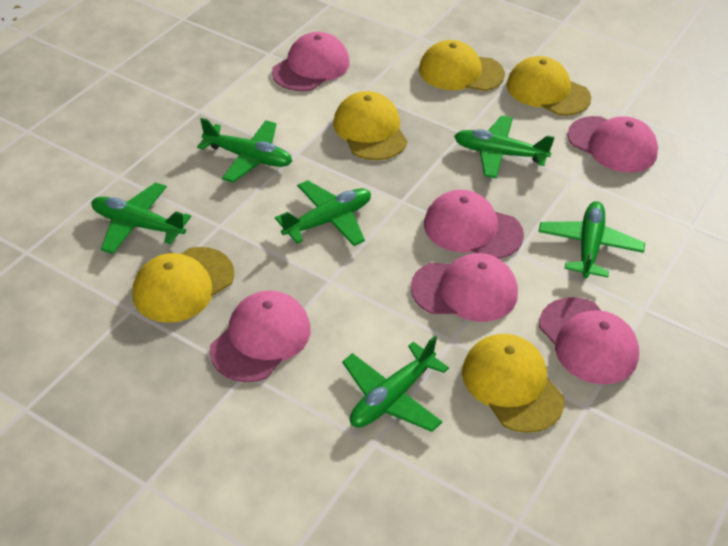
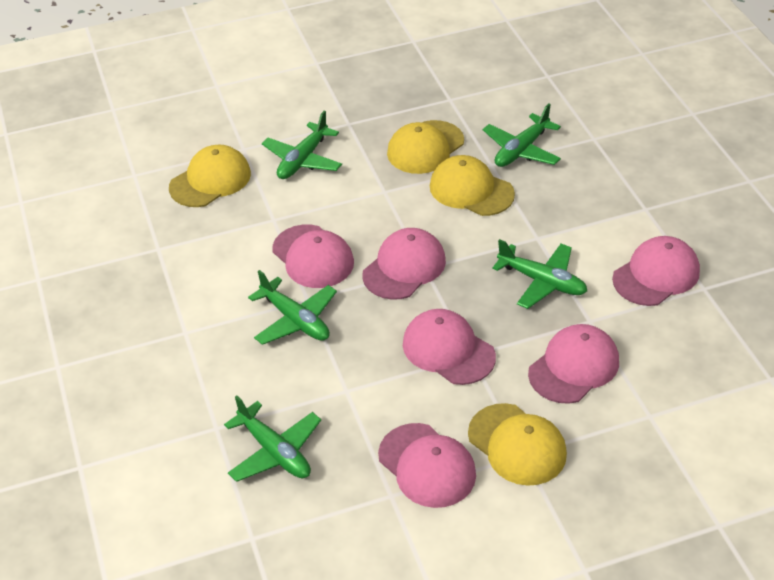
green plane: 6 -> 5
yellow cap: 5 -> 4

